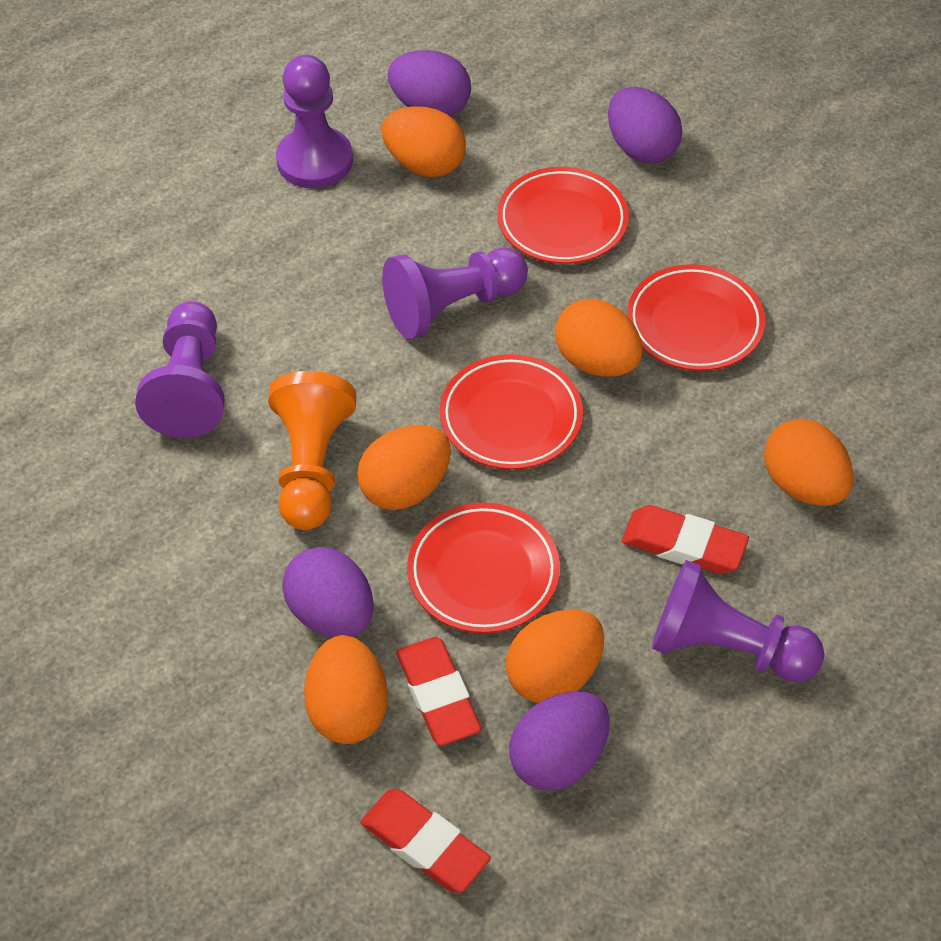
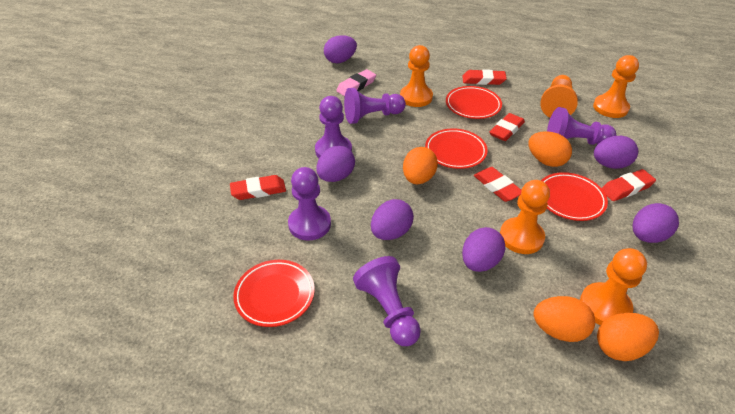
orange egg: 6 -> 4
orange pawn: 1 -> 5
pink eraser: 0 -> 1
purple egg: 4 -> 6
purple pawn: 4 -> 5
red eraser: 3 -> 5

